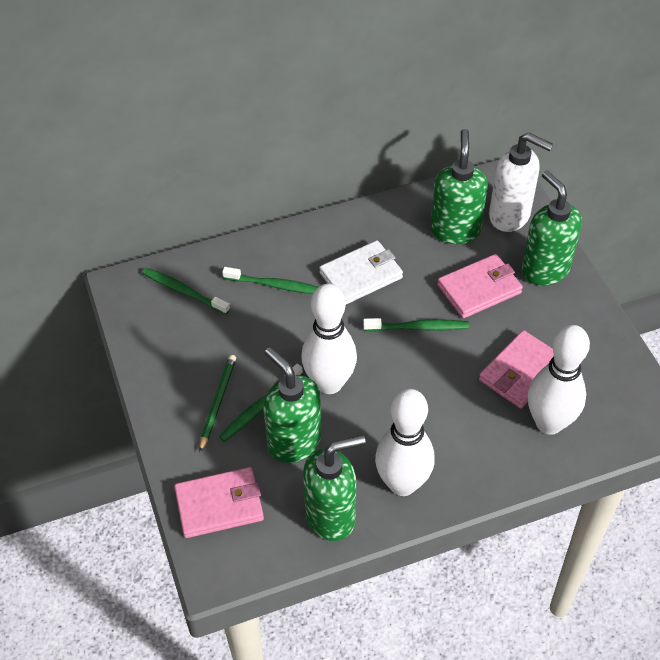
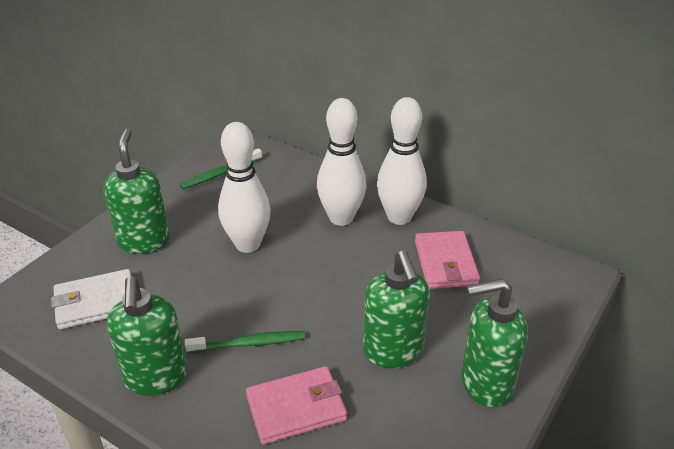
green pencil: 1 -> 0
green toothbrush: 4 -> 2
pink wallet: 3 -> 2
white soap dispenser: 1 -> 0

